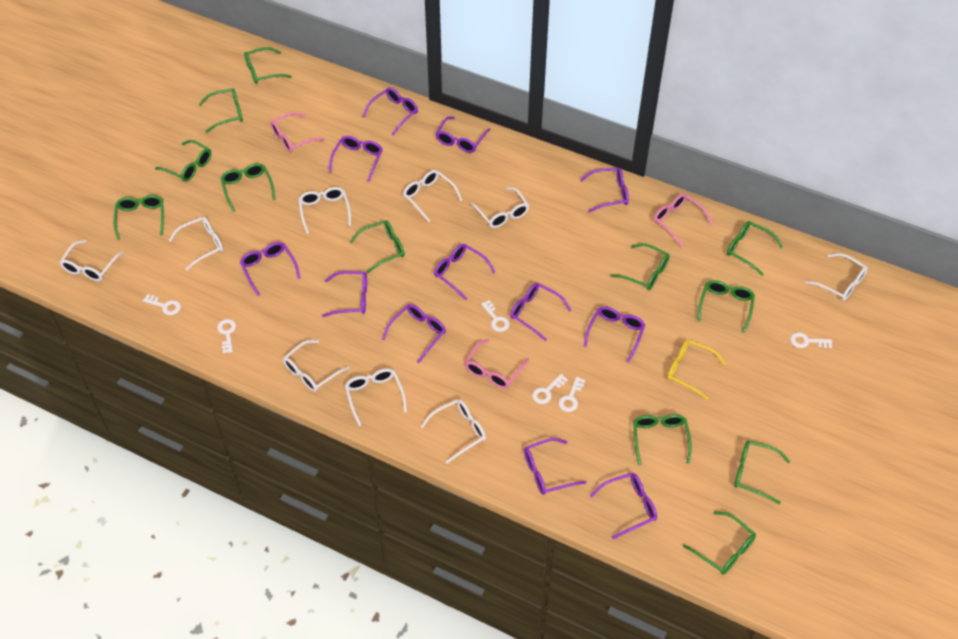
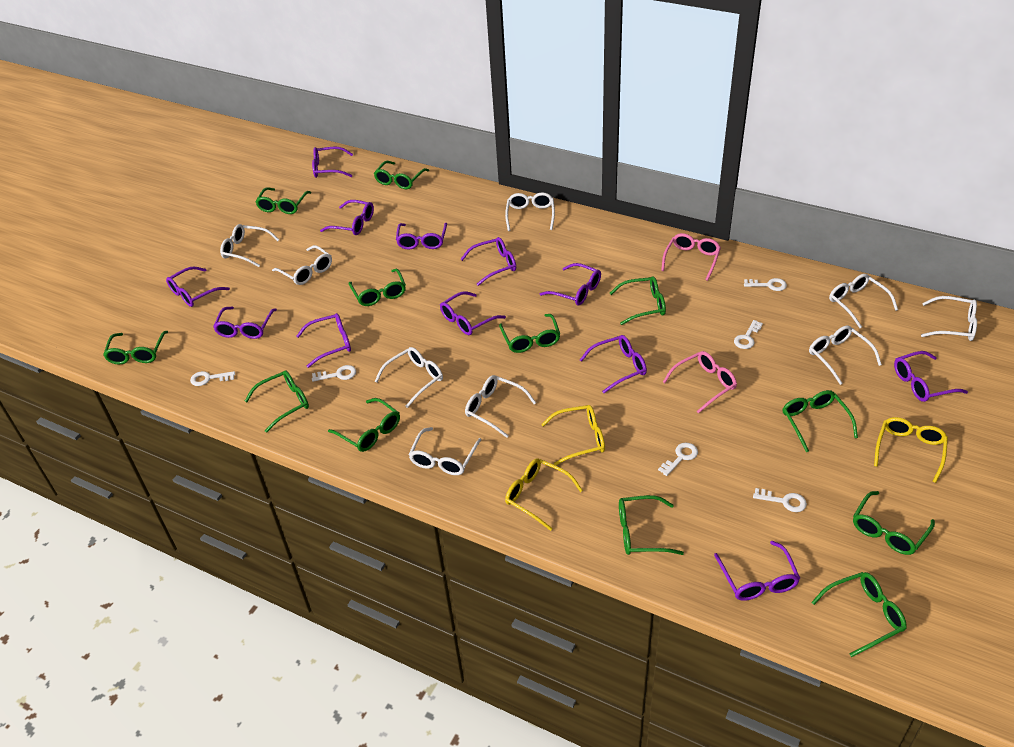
pink glasses: 3 -> 2
yellow glasses: 1 -> 3

